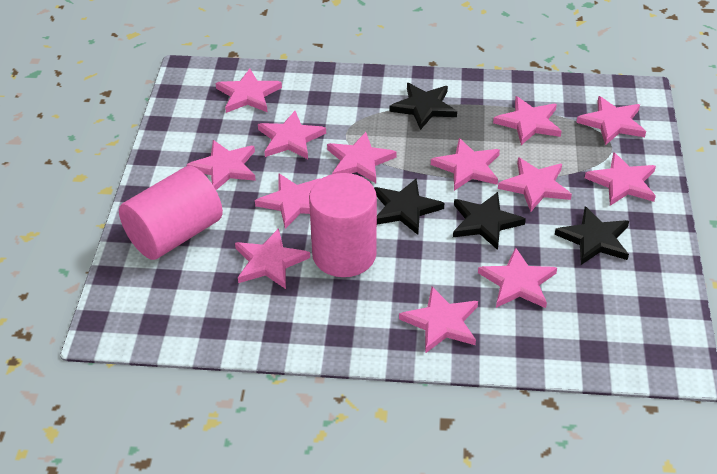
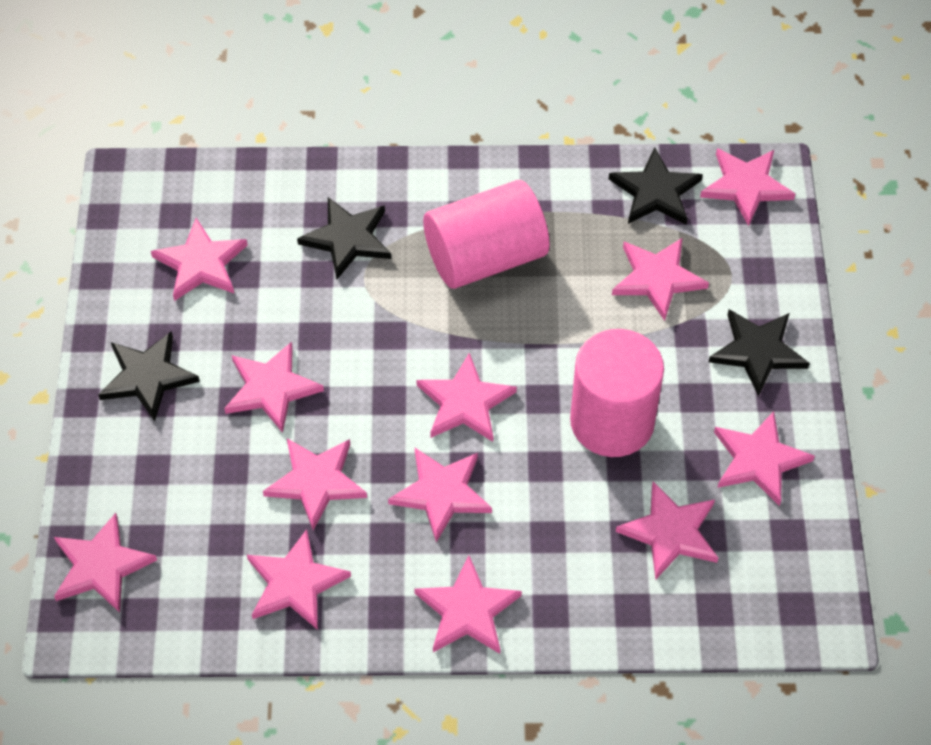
pink star: 13 -> 12

